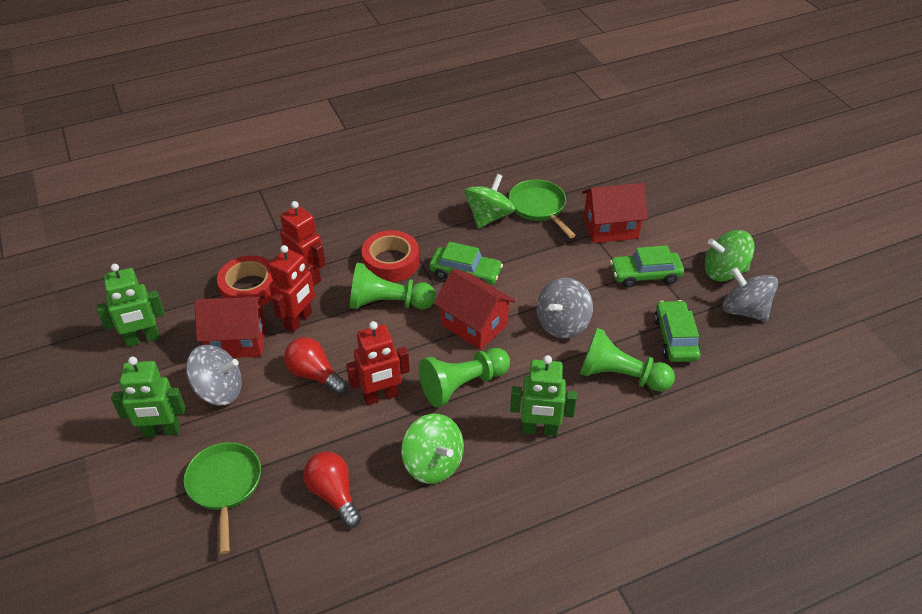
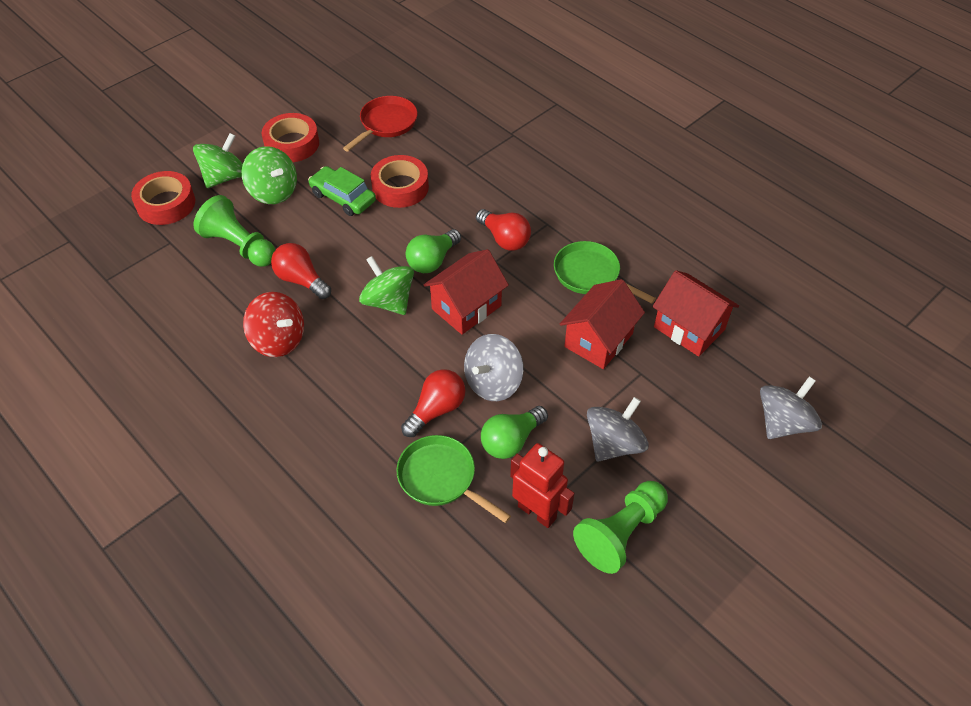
green car: 3 -> 1
green light bulb: 0 -> 2
green pawn: 3 -> 2
green robot: 3 -> 0
red light bulb: 2 -> 3
red pan: 0 -> 1
red robot: 3 -> 1
red spinning top: 0 -> 1
red tape: 2 -> 3

